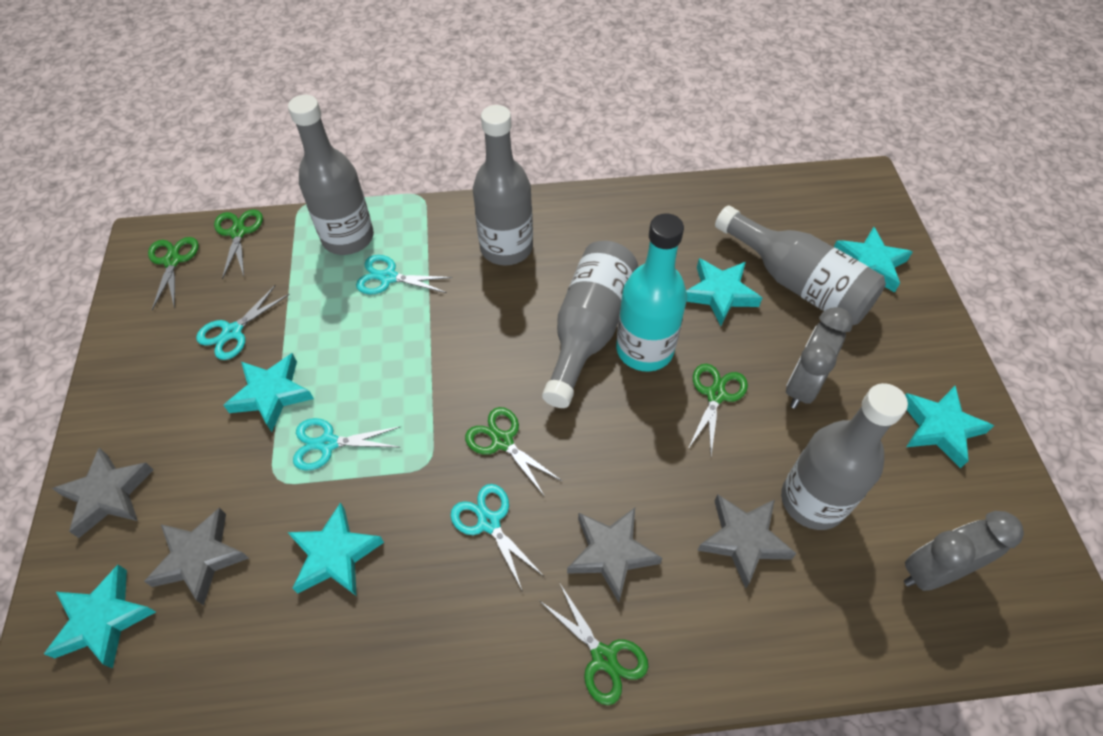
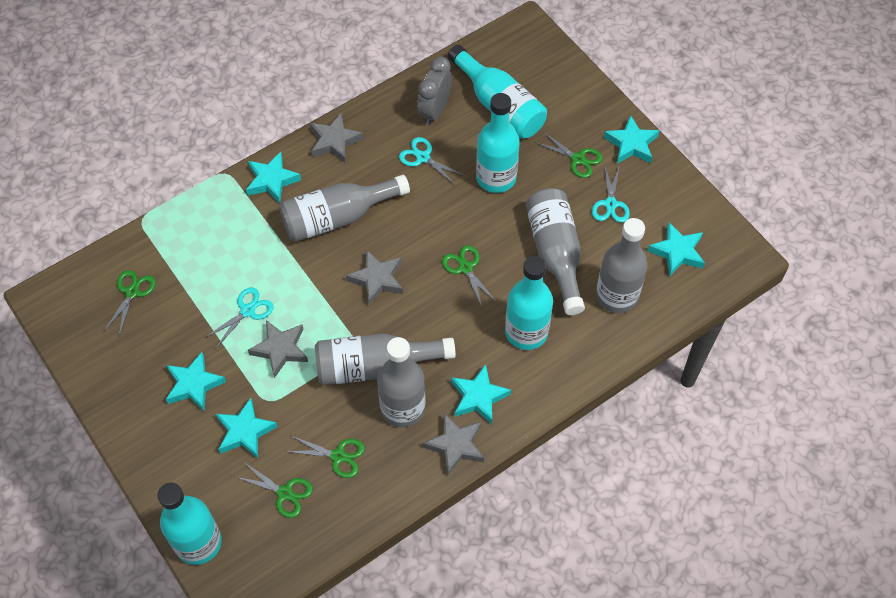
grey clock: 2 -> 1
turquoise bottle: 1 -> 4
turquoise scissors: 4 -> 3

